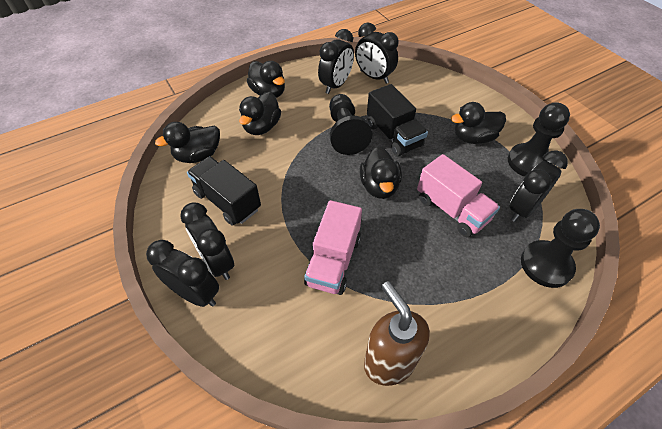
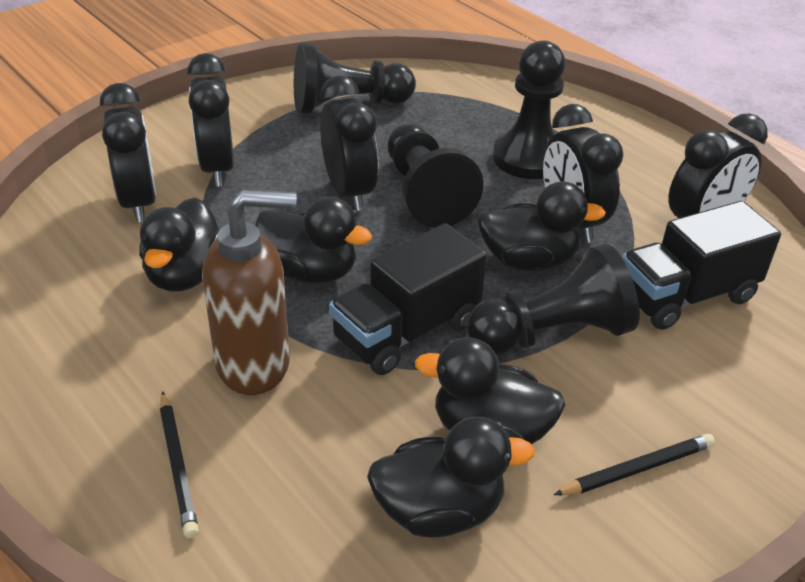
black pawn: 3 -> 4
black pencil: 0 -> 2
pink truck: 2 -> 0

